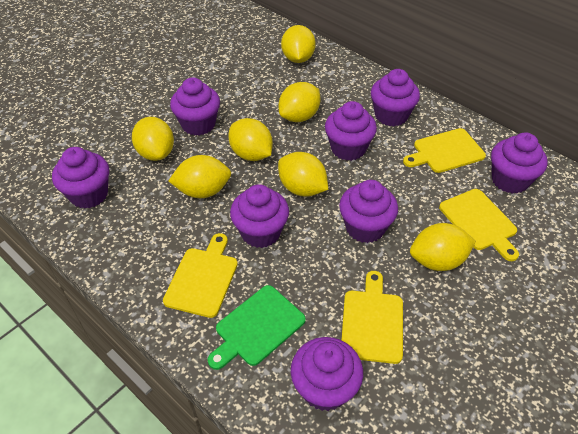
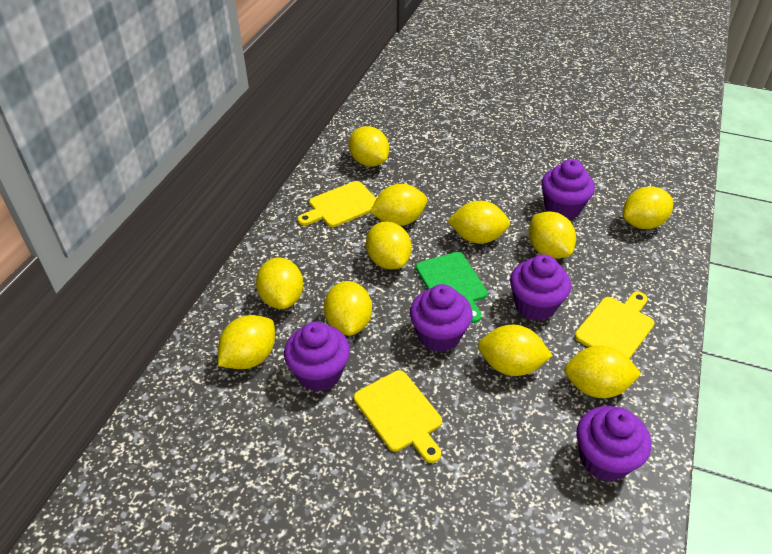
purple cupcake: 8 -> 5
yellow cutting board: 4 -> 3
yellow lemon: 7 -> 11

